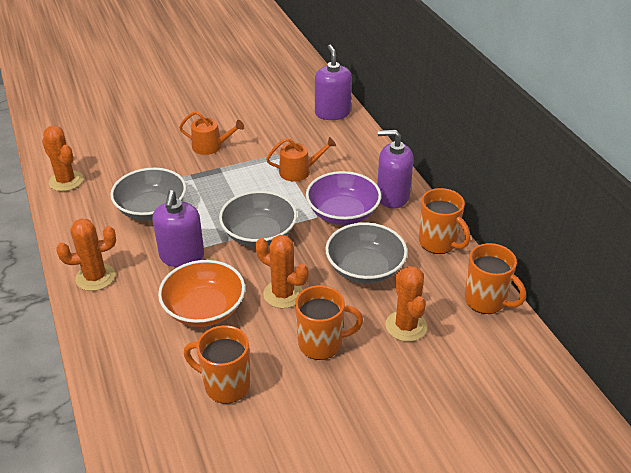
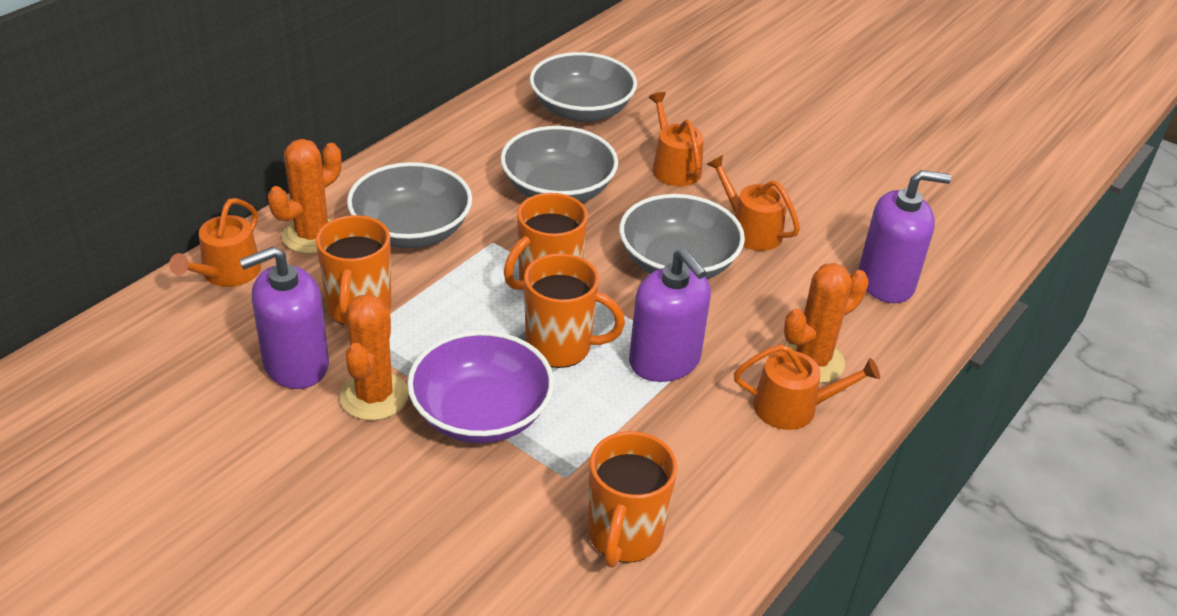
grey bowl: 3 -> 4
orange bowl: 1 -> 0
orange cactus: 4 -> 3
orange watering can: 2 -> 4

